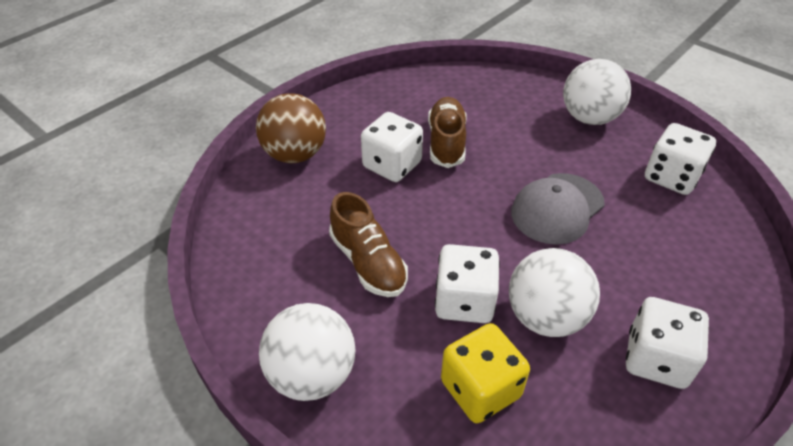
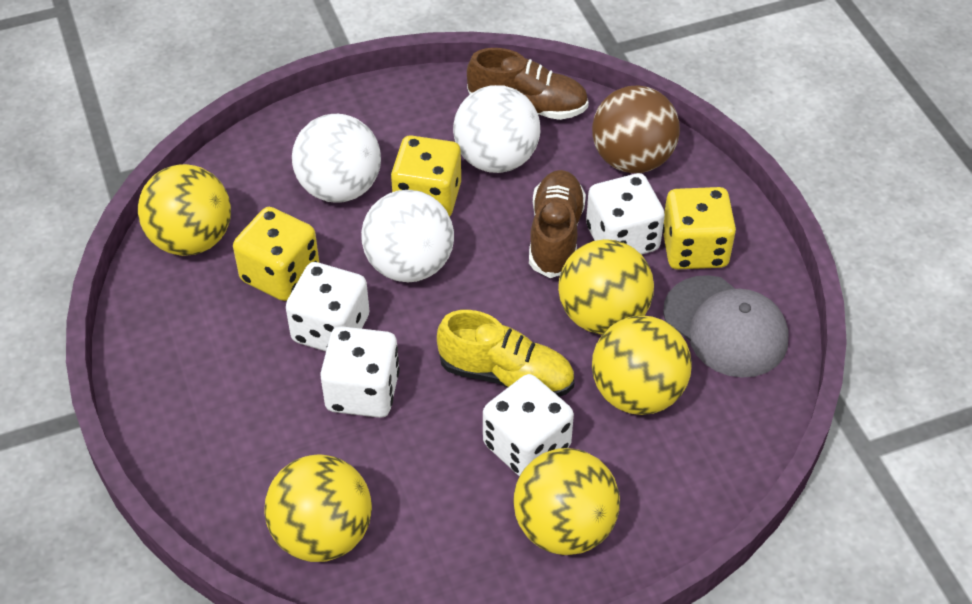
yellow ball: 0 -> 5
yellow dice: 1 -> 3
yellow shoe: 0 -> 1

